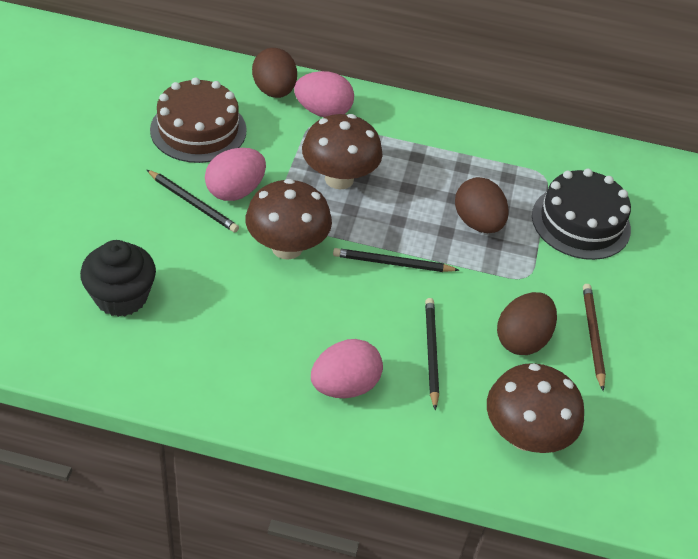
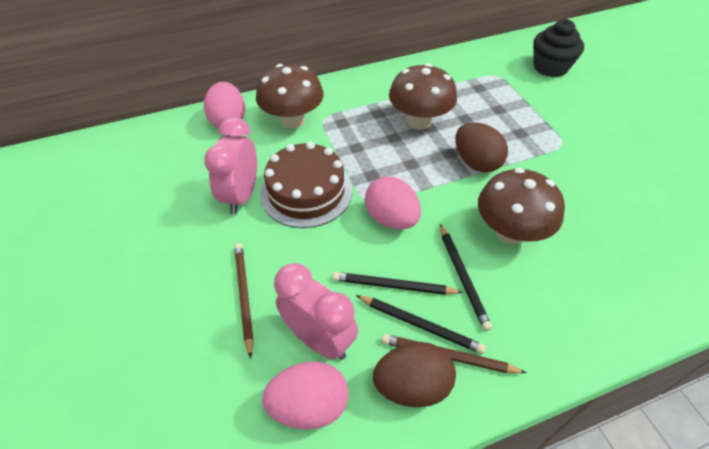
black cake: 1 -> 0
brown egg: 3 -> 2
brown pencil: 1 -> 2
pink clock: 0 -> 2

